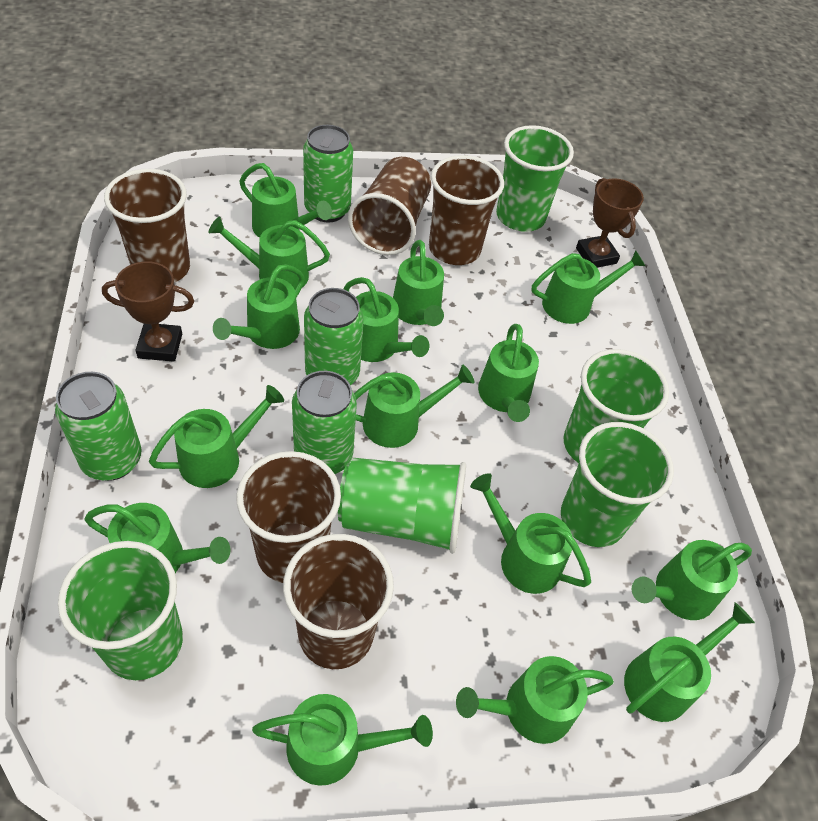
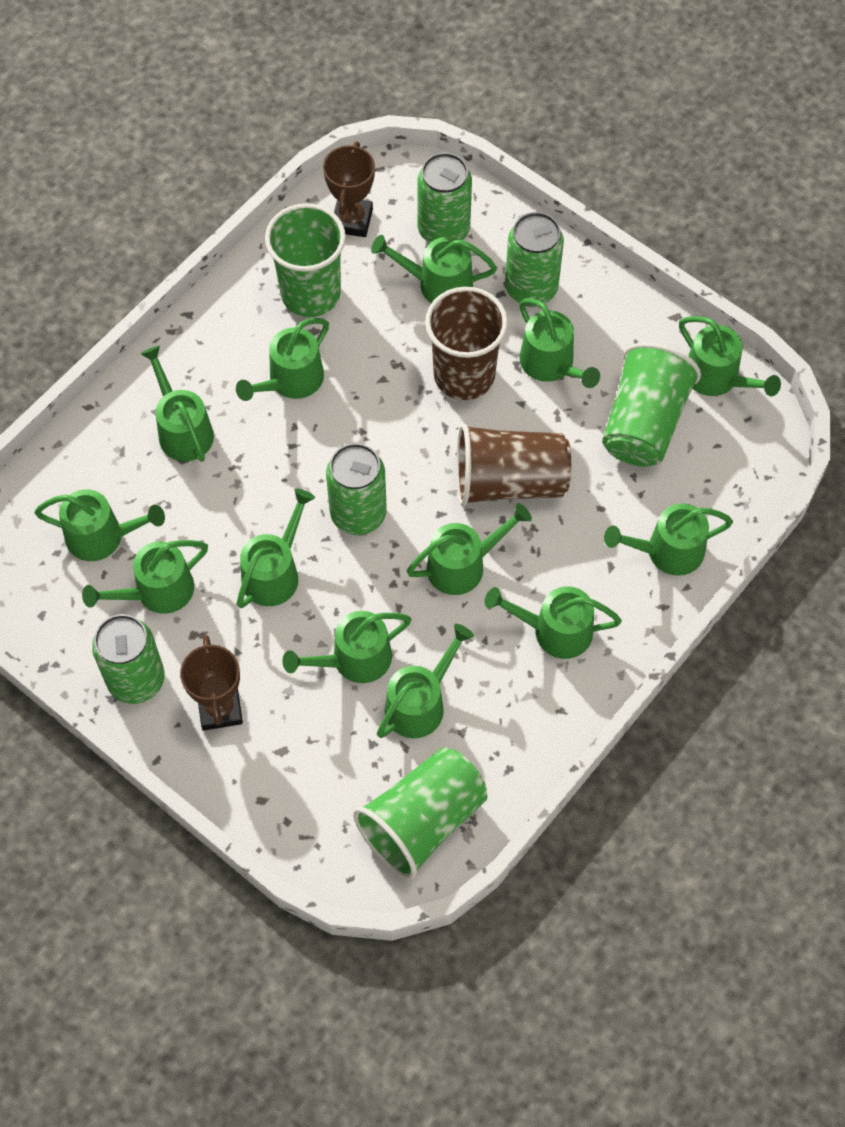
brown cup: 5 -> 2
green cup: 5 -> 3
green watering can: 15 -> 13

